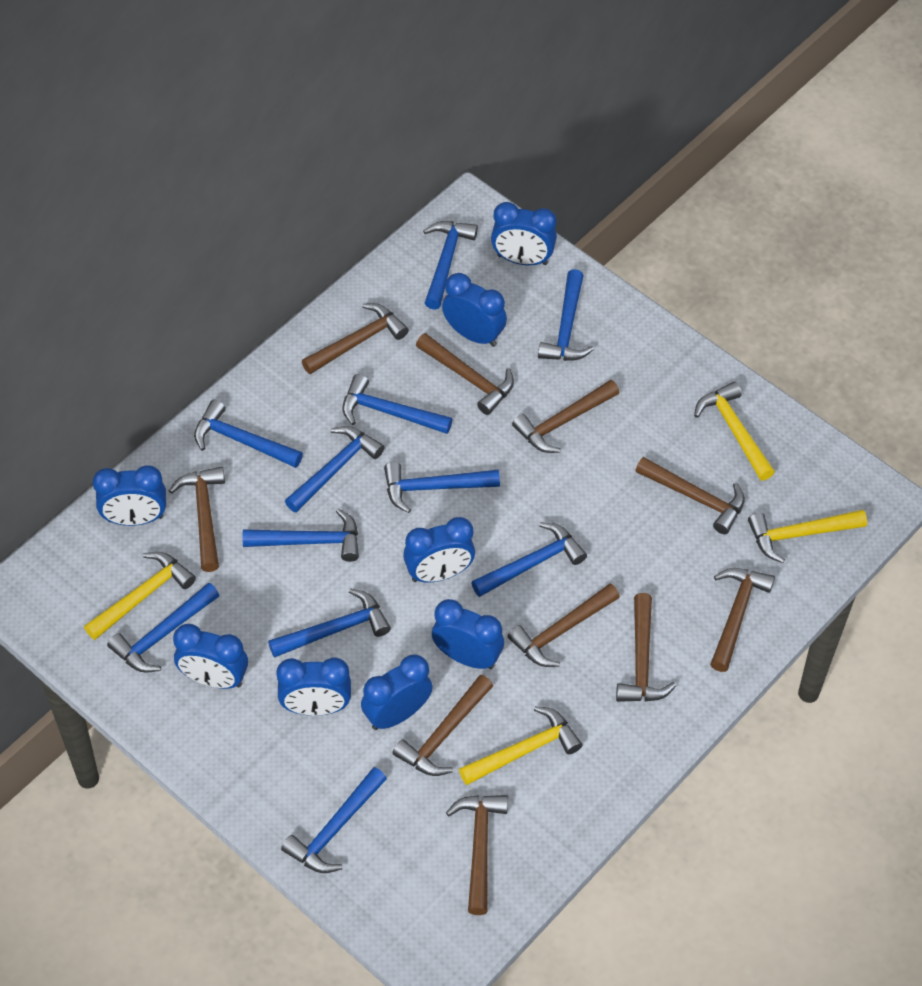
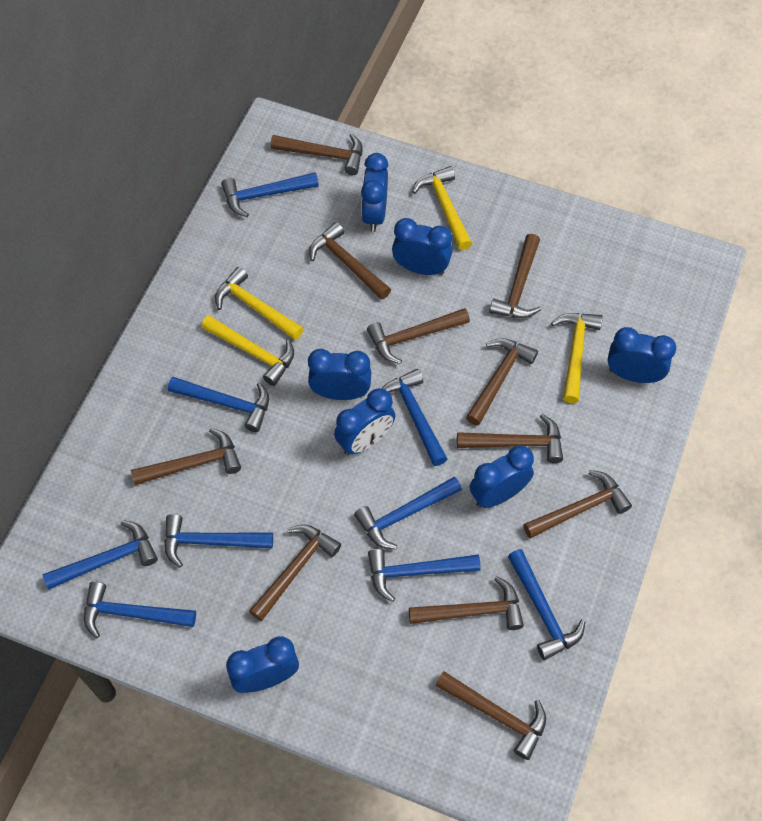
blue clock: 8 -> 7
blue hammer: 11 -> 9
brown hammer: 10 -> 11

